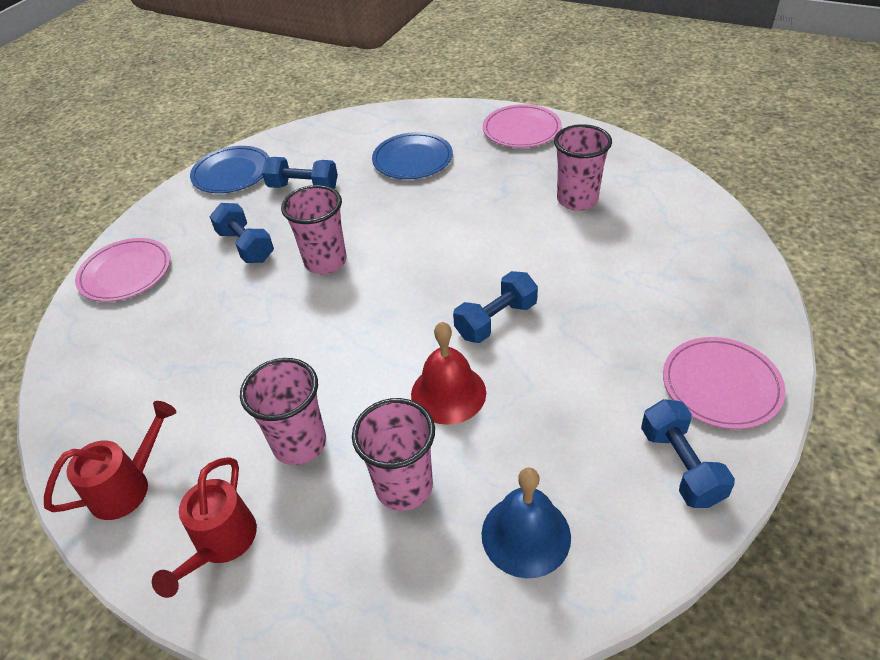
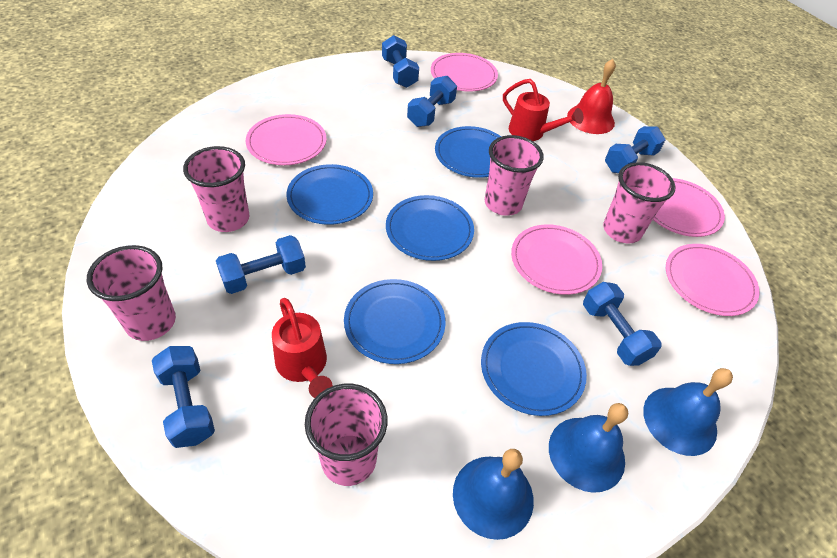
blue bell: 1 -> 3
blue dumbbell: 4 -> 6
blue plate: 2 -> 5
pink cup: 4 -> 5
pink plate: 3 -> 5

